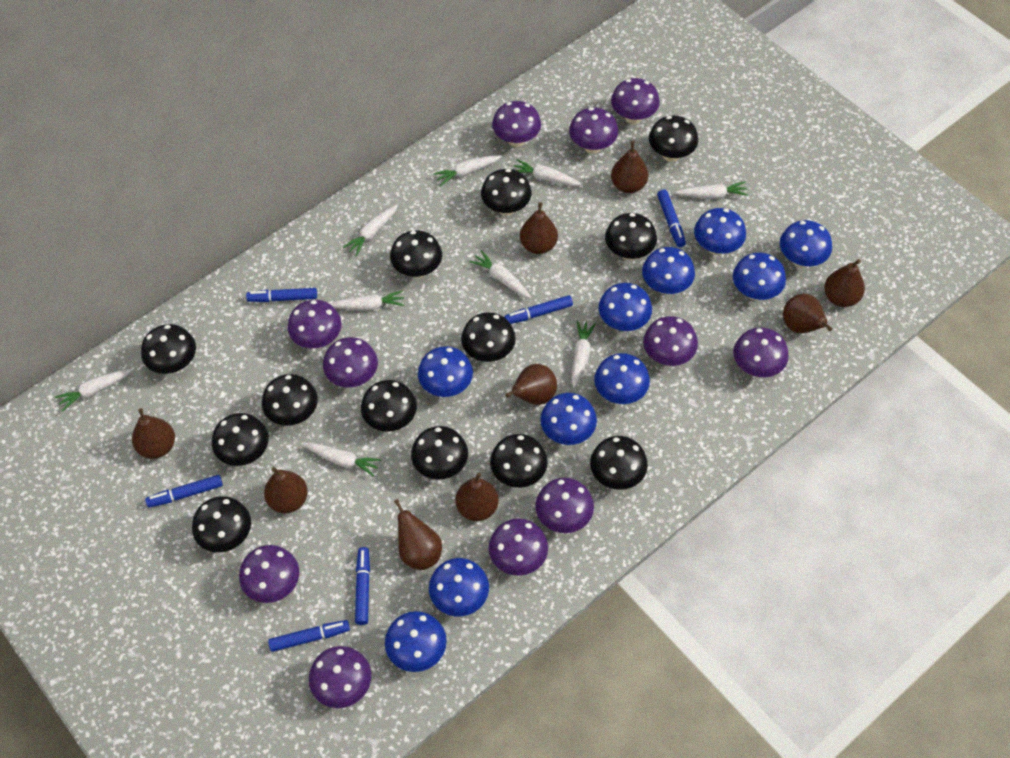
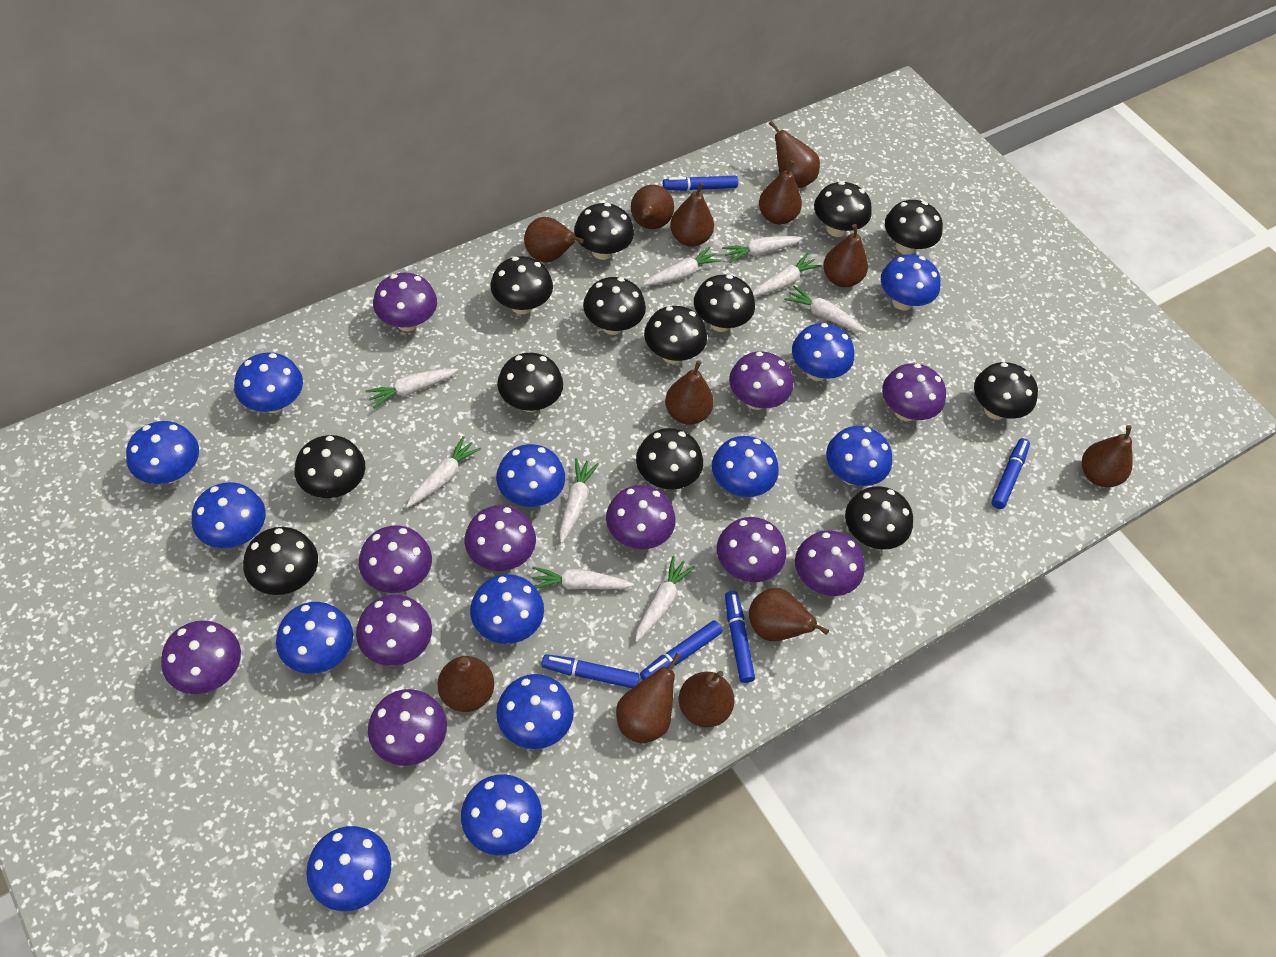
blue marker: 6 -> 5
blue mushroom: 10 -> 13
brown pear: 9 -> 12

